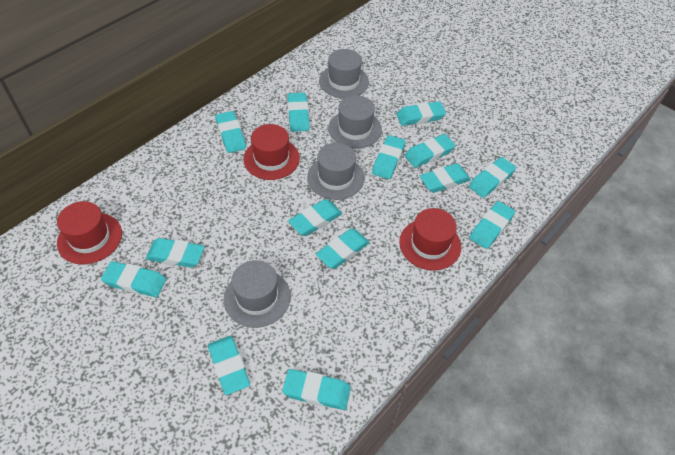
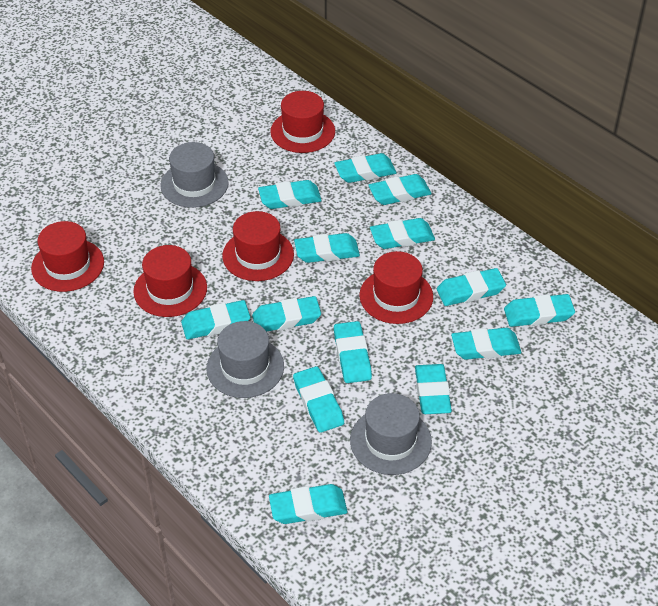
grey hat: 4 -> 3
red hat: 3 -> 5

